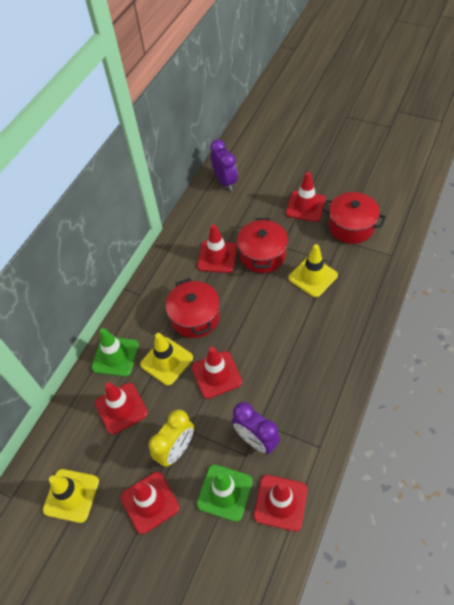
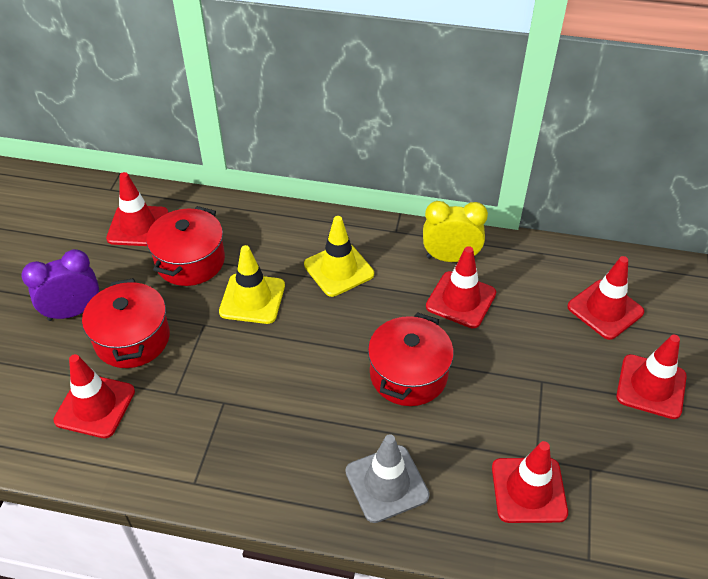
green traffic cone: 2 -> 0
grey traffic cone: 0 -> 1
purple clock: 2 -> 1
yellow traffic cone: 3 -> 2

